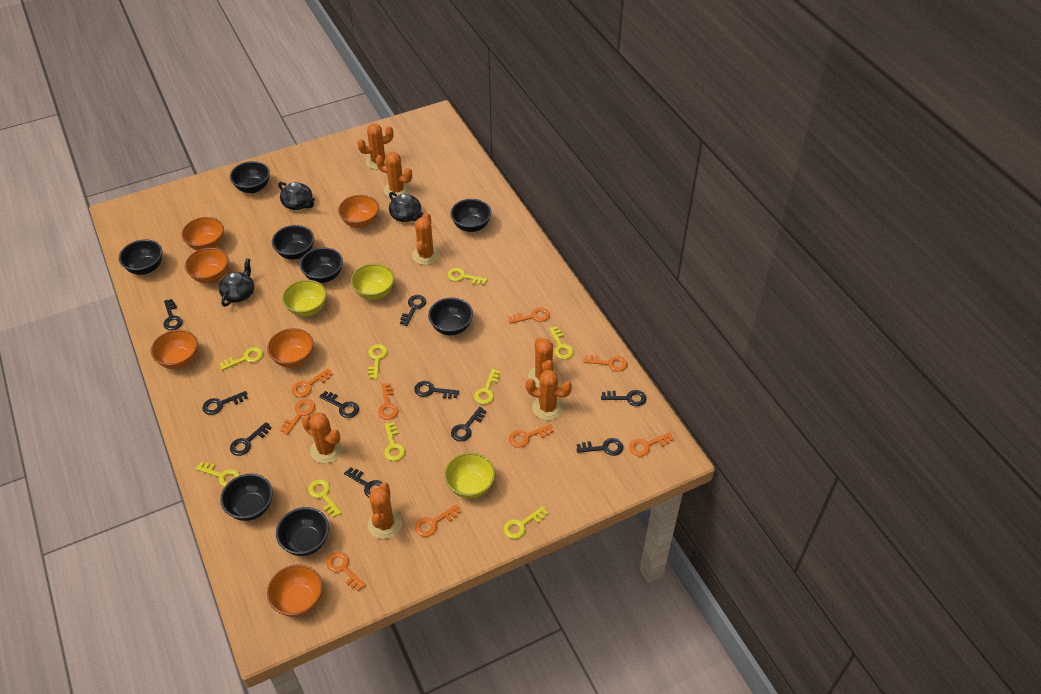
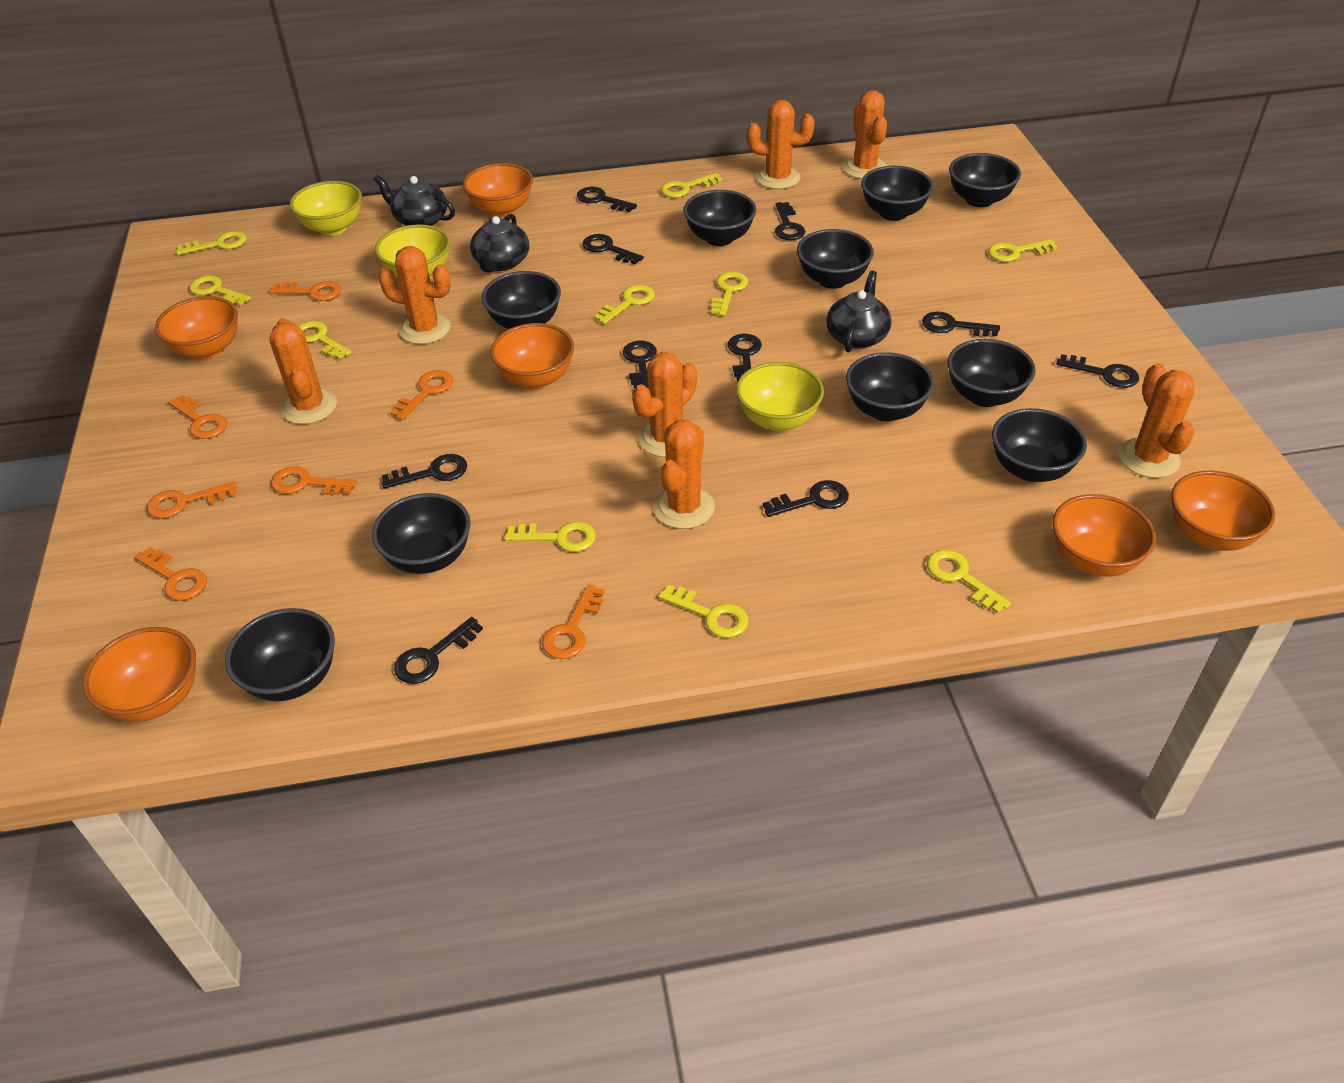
black bowl: 8 -> 10
orange key: 9 -> 7
yellow key: 9 -> 10

